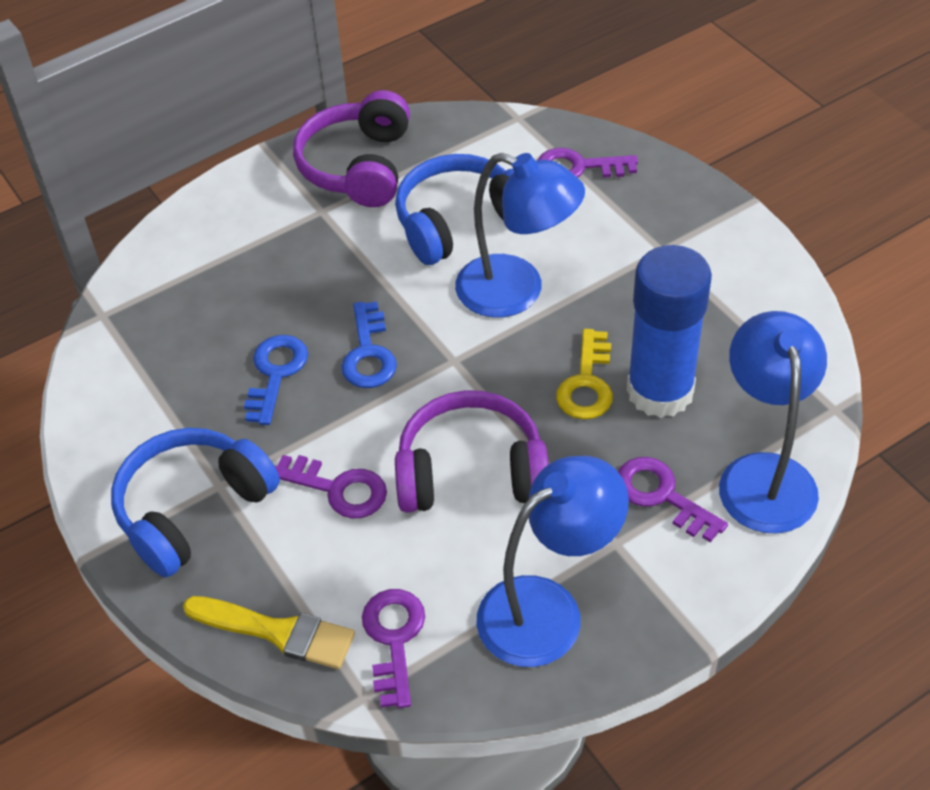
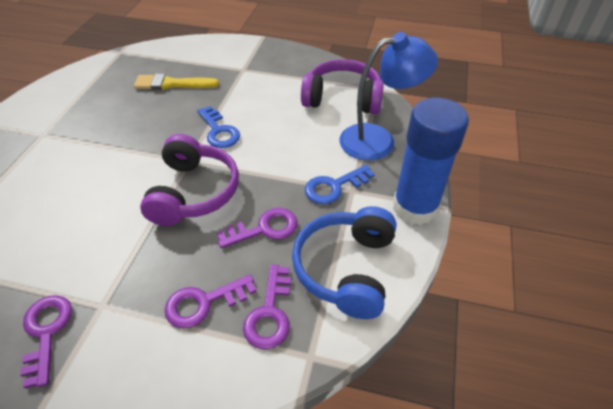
blue headphones: 2 -> 1
blue lamp: 3 -> 1
yellow key: 1 -> 0

